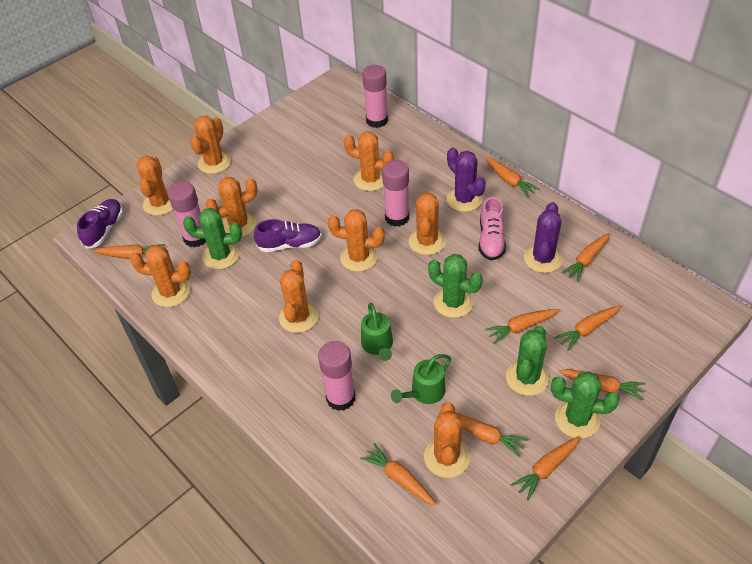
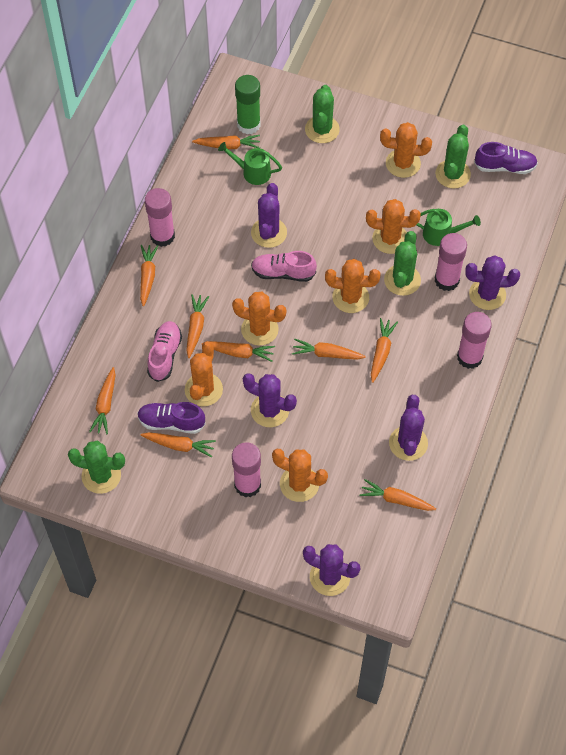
green glue stick: 0 -> 1
orange cactus: 9 -> 6
pink shoe: 1 -> 2
purple cactus: 2 -> 5

